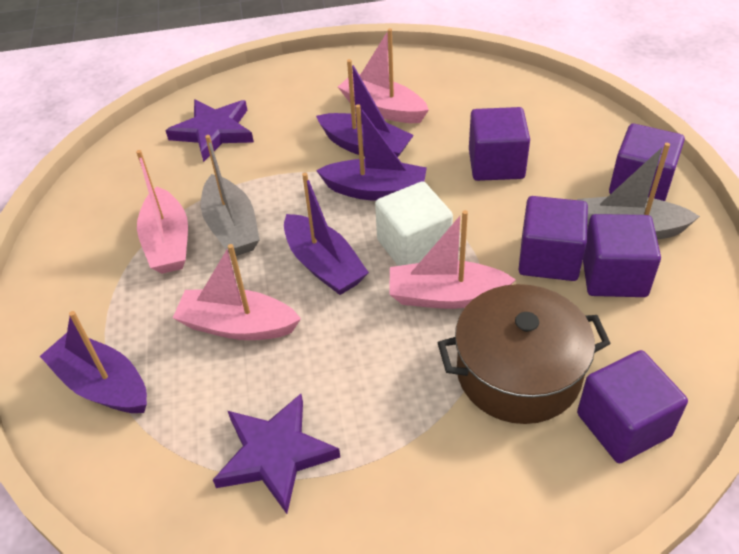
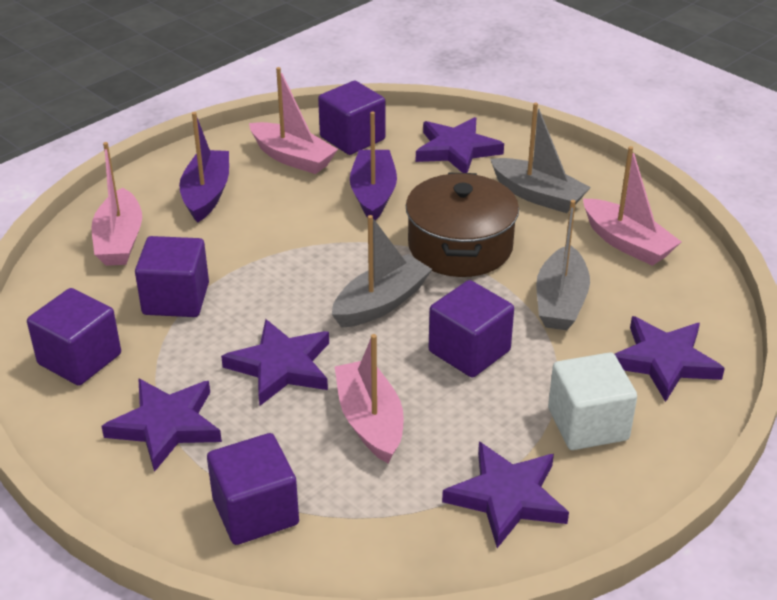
grey boat: 2 -> 3
purple boat: 4 -> 2
purple star: 2 -> 5

